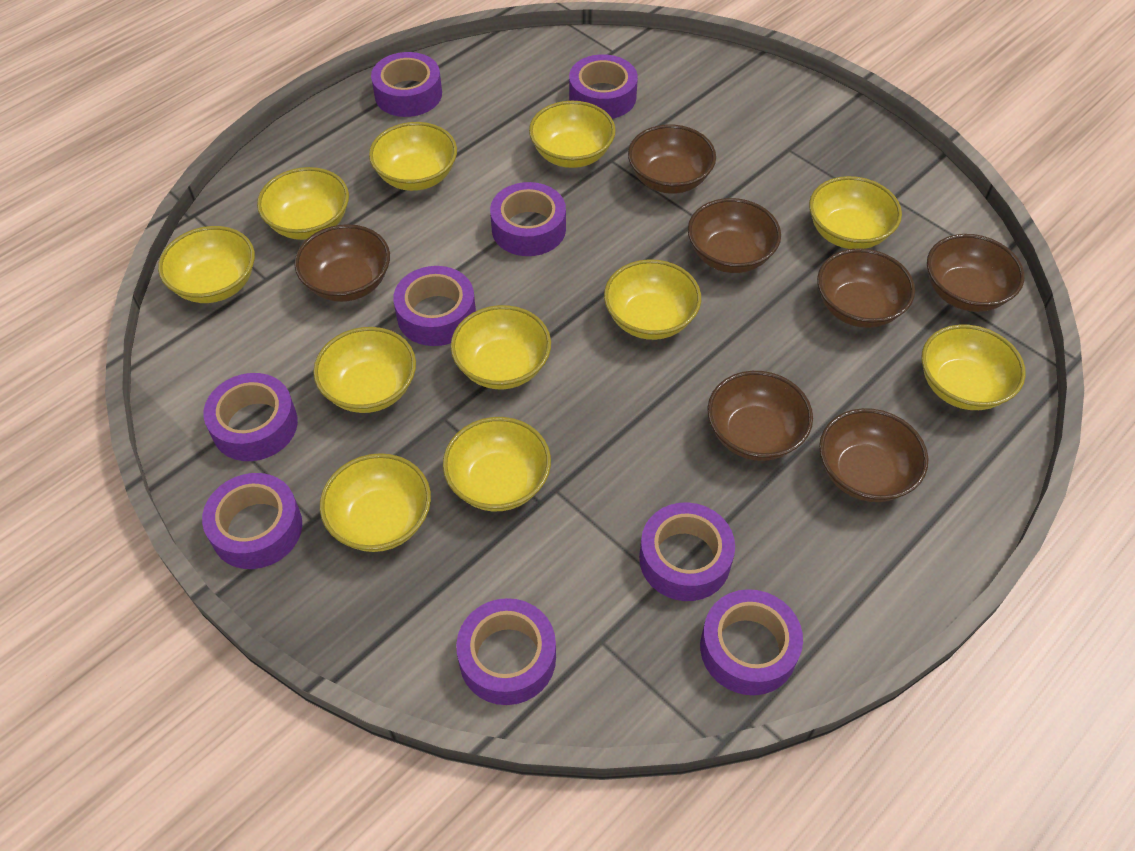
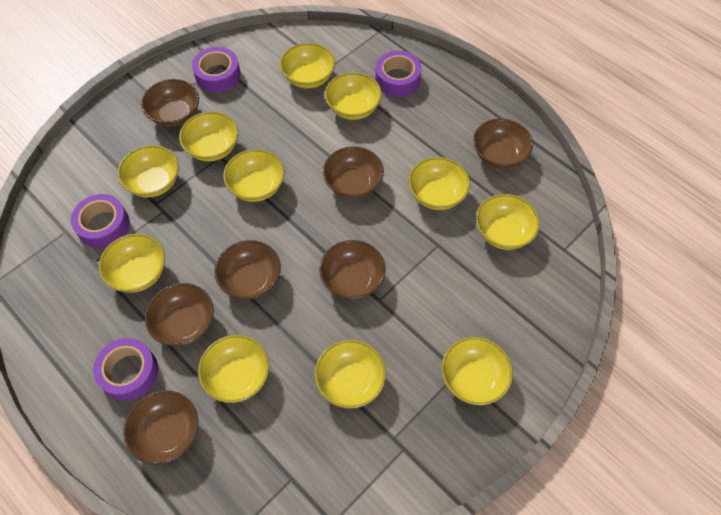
purple tape: 9 -> 4

